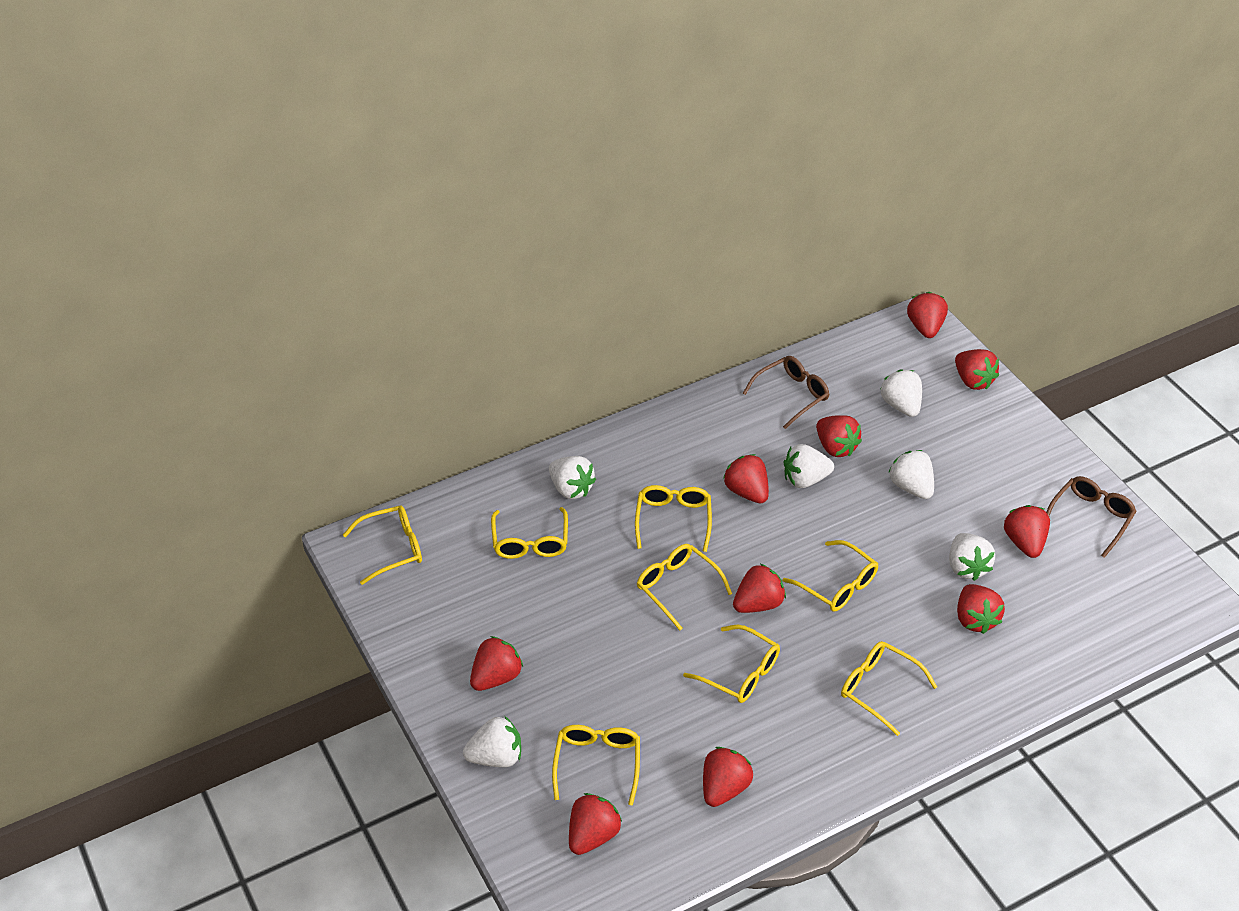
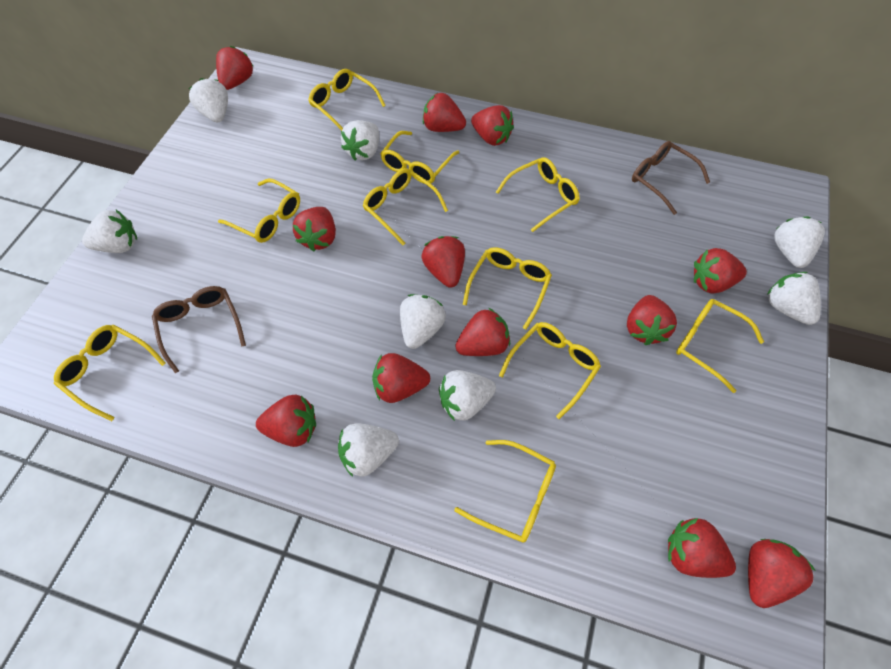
red strawberry: 10 -> 12
white strawberry: 6 -> 8
yellow glasses: 8 -> 10

